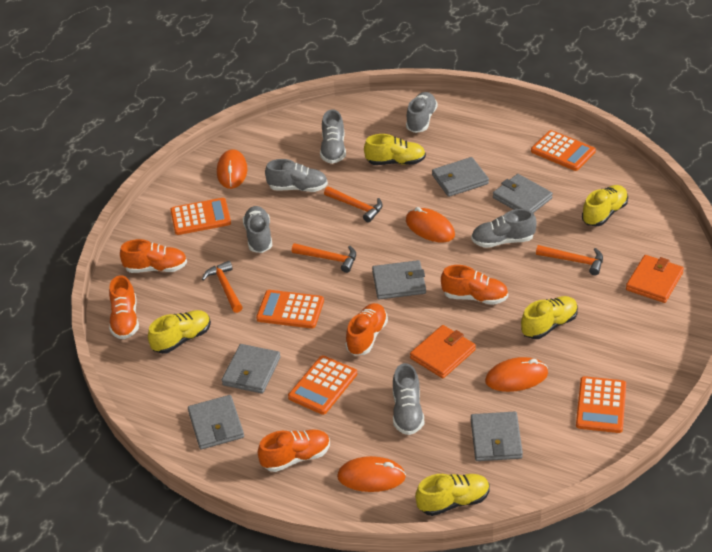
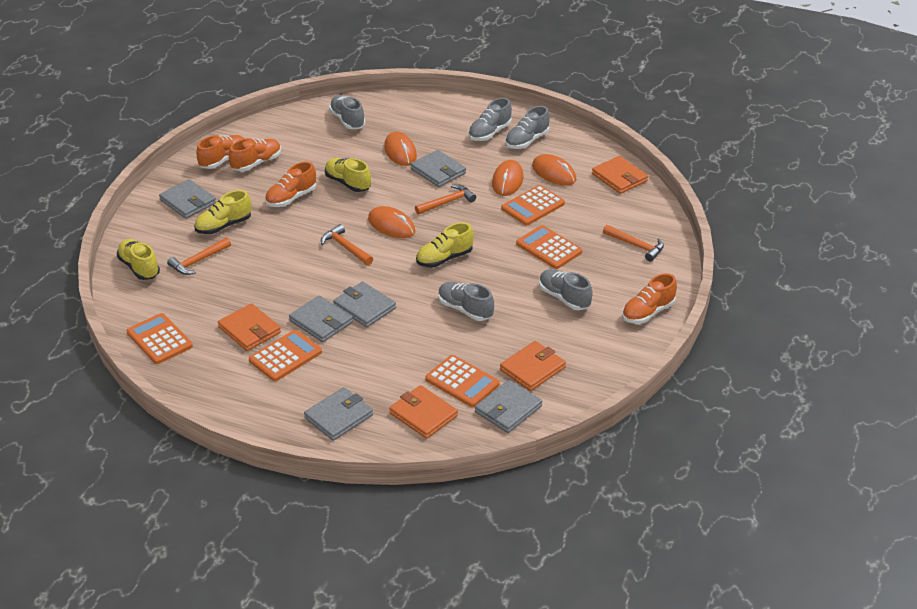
grey shoe: 6 -> 5
orange shoe: 5 -> 4
orange wallet: 2 -> 4
yellow shoe: 5 -> 4

